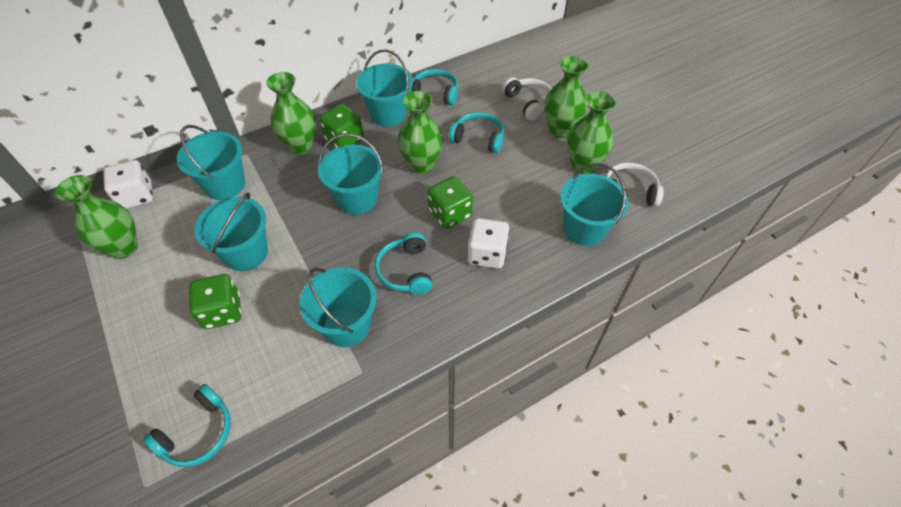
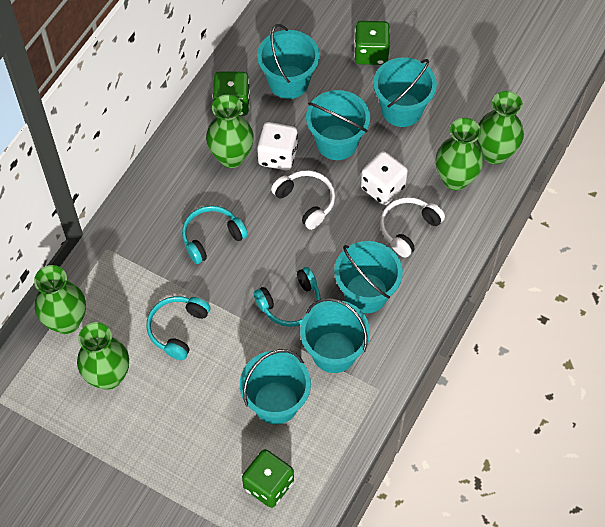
turquoise headphones: 4 -> 3

